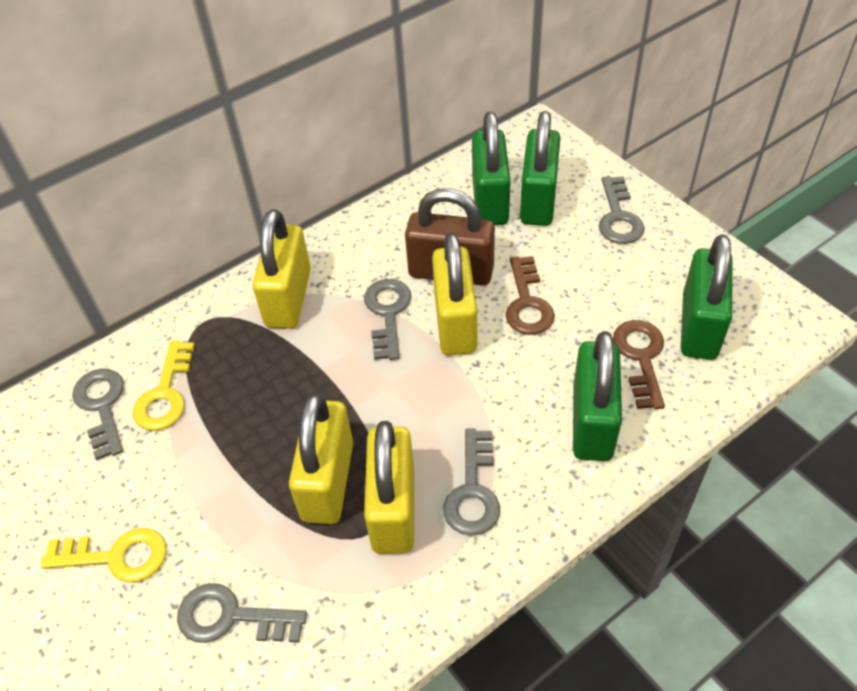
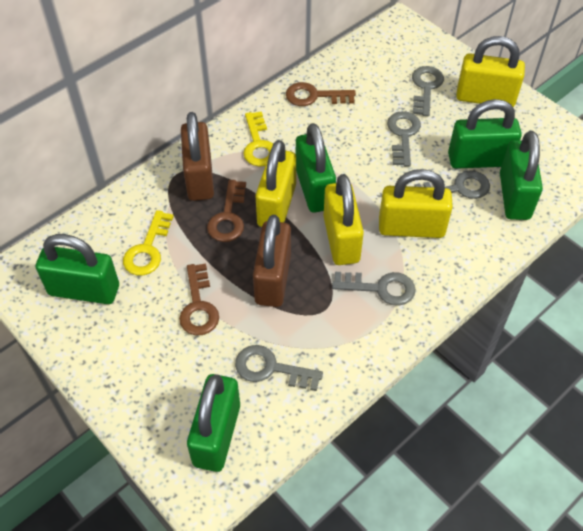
brown key: 2 -> 3
brown padlock: 1 -> 2
green padlock: 4 -> 5

